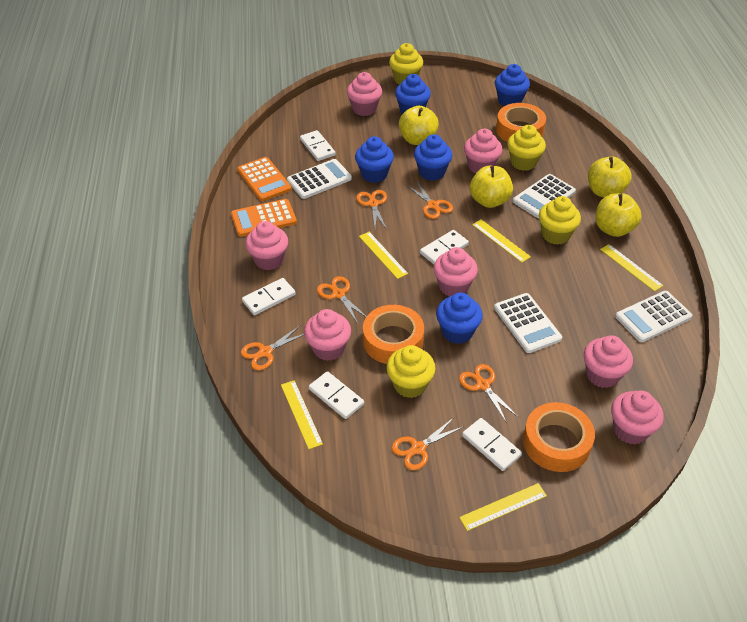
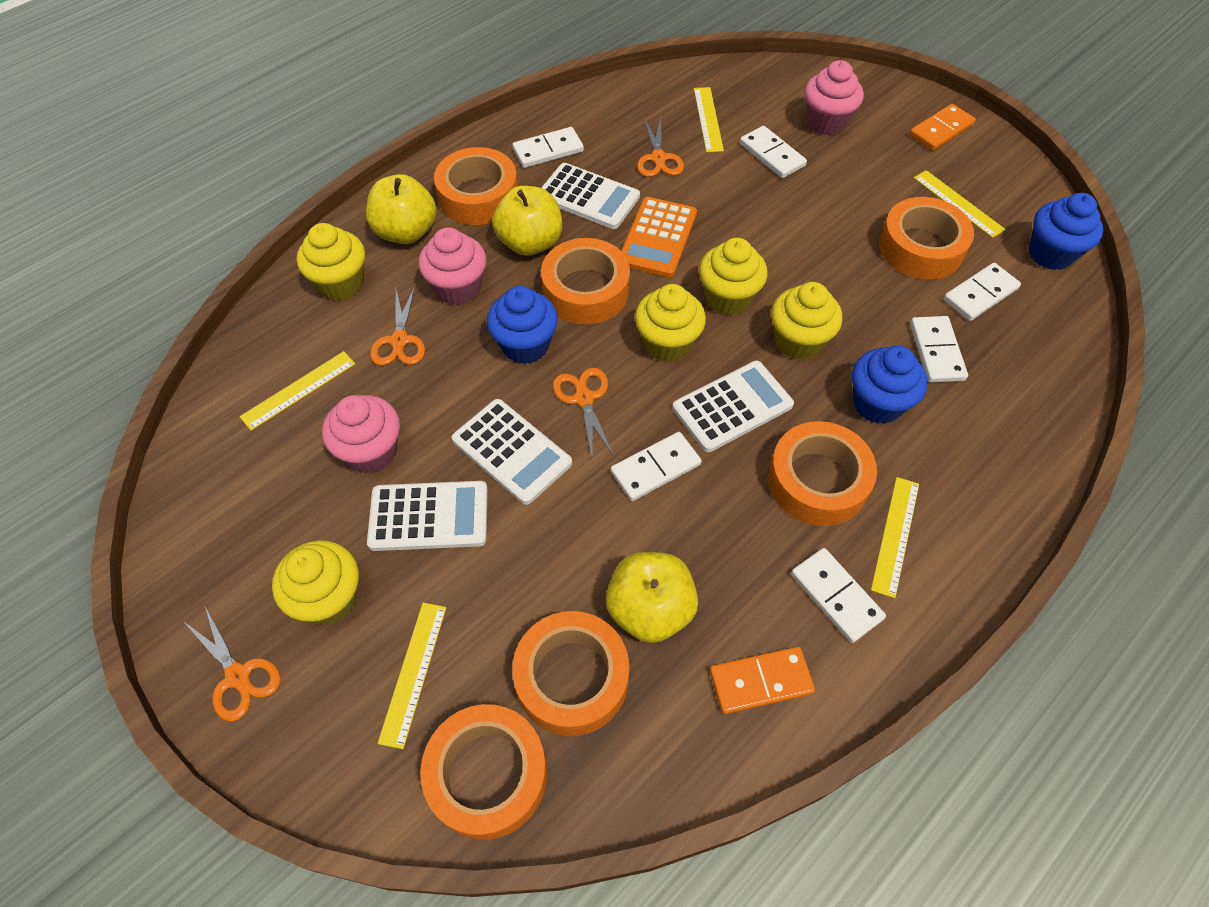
blue cupcake: 5 -> 3
orange calculator: 2 -> 1
orange domino: 0 -> 2
orange scissors: 6 -> 4
orange tape: 3 -> 6
pink cupcake: 7 -> 3
white domino: 5 -> 6
yellow apple: 4 -> 3
yellow cupcake: 4 -> 5

